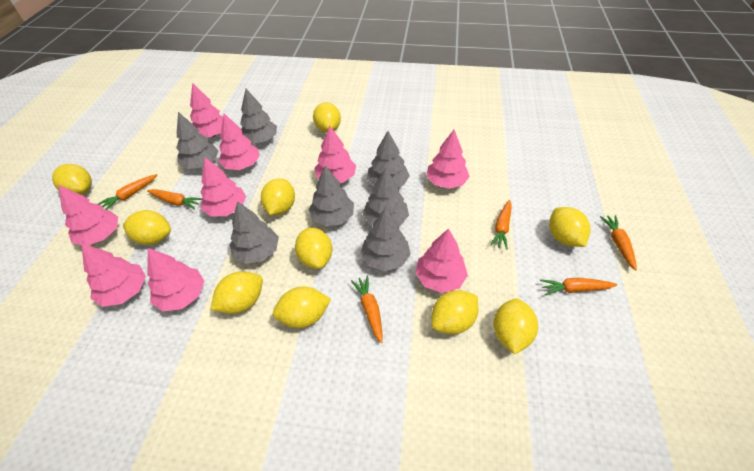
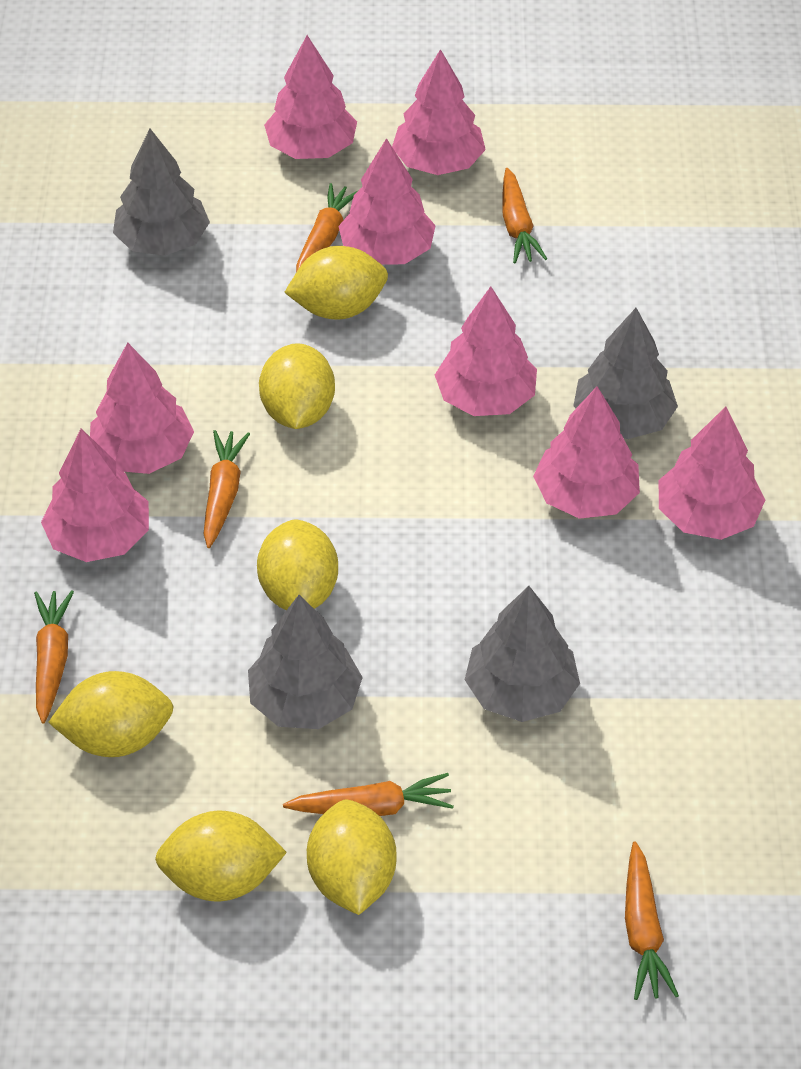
grey tree: 7 -> 4
pink tree: 9 -> 8
yellow lemon: 10 -> 6

